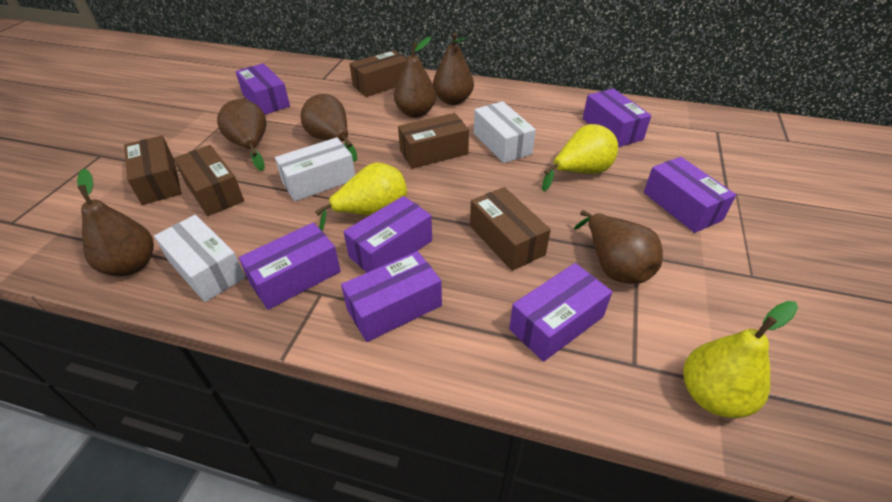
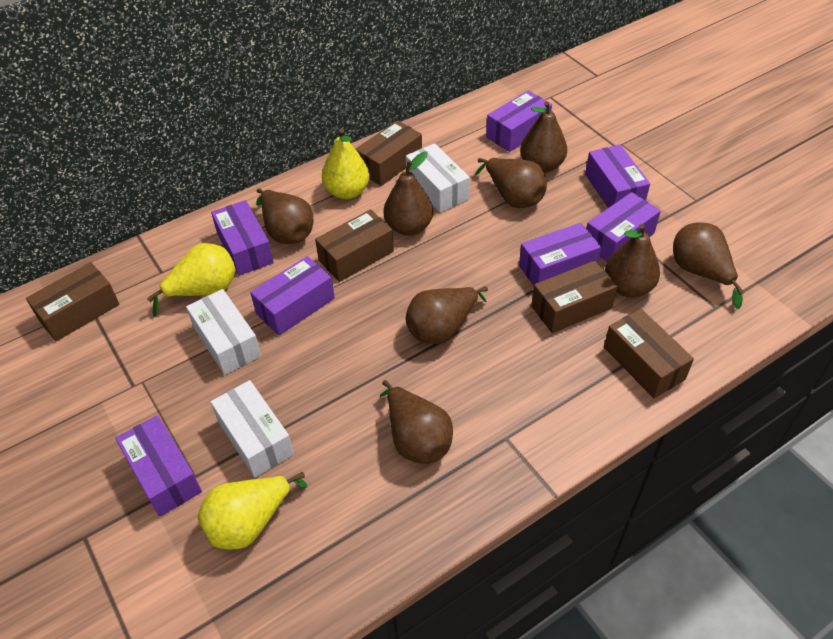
brown pear: 6 -> 8

